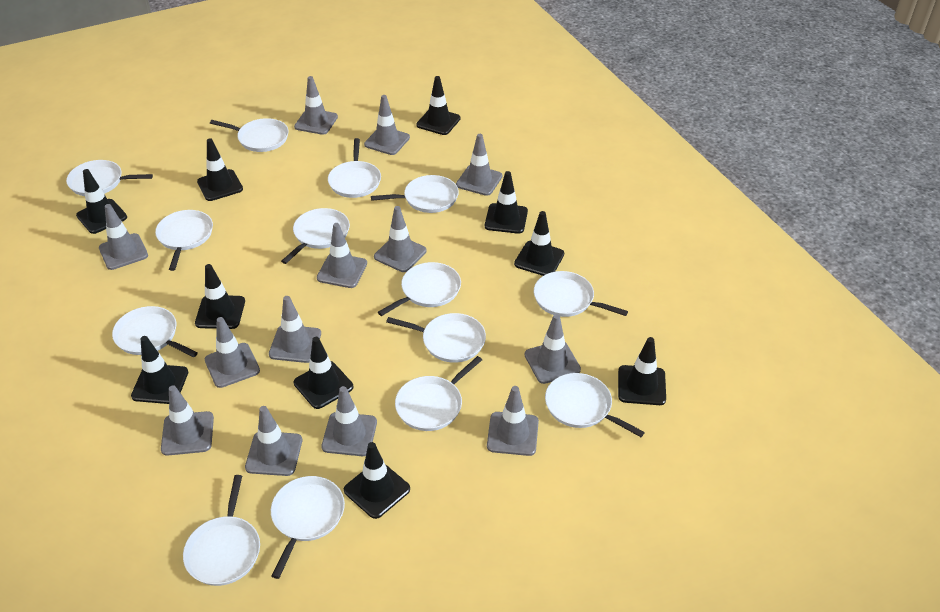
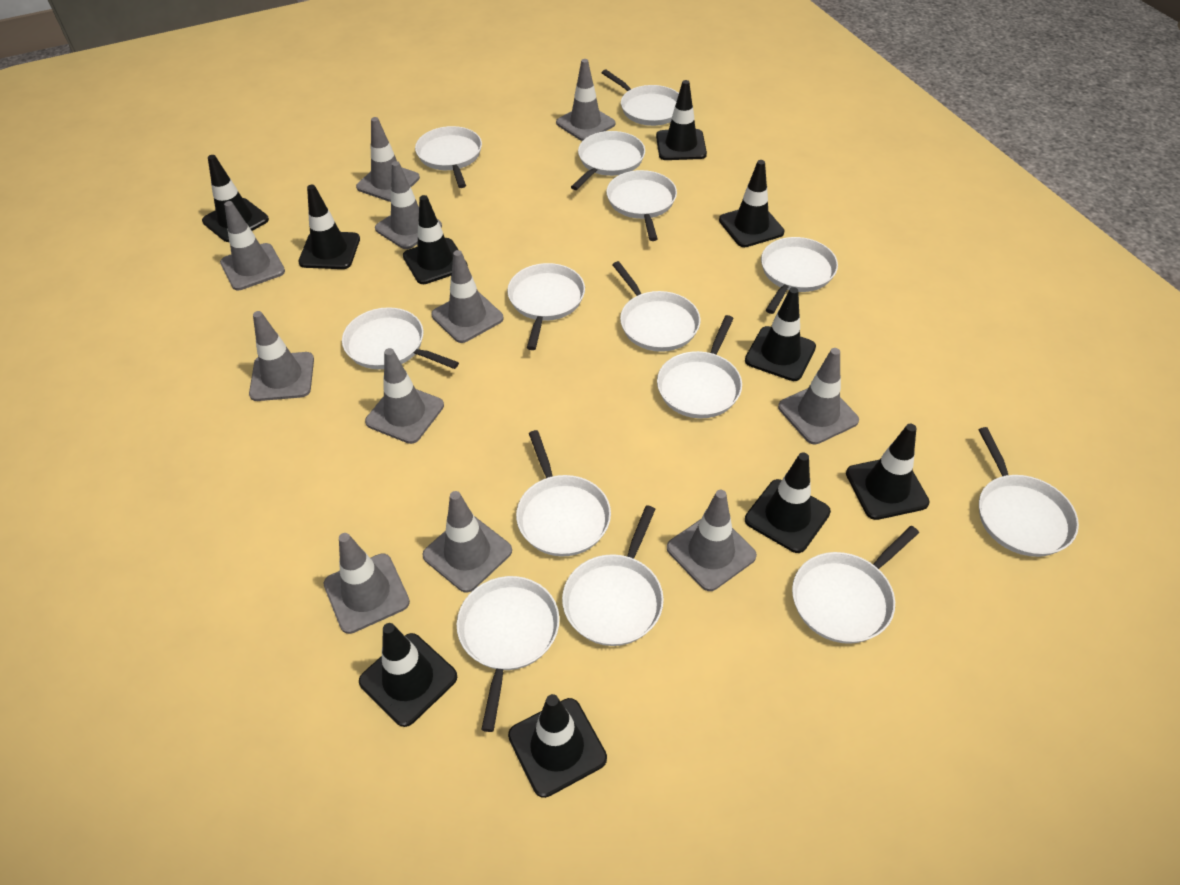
grey traffic cone: 13 -> 11

